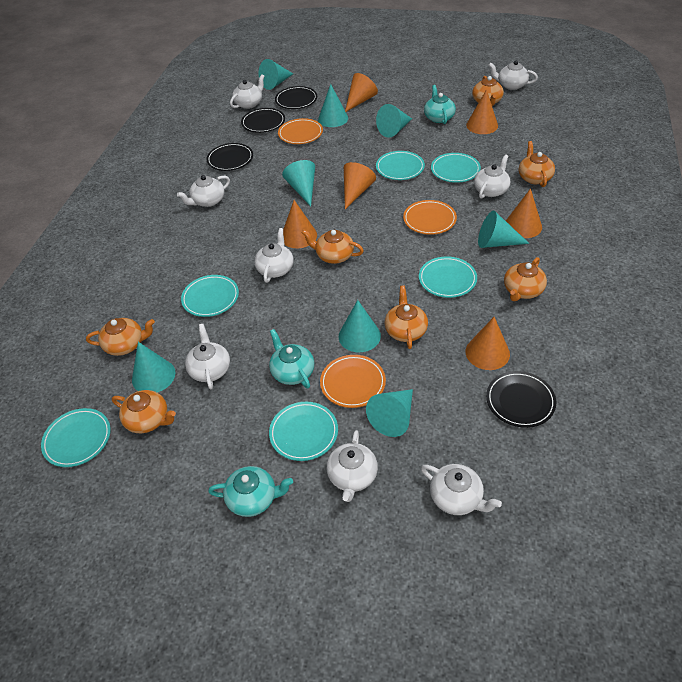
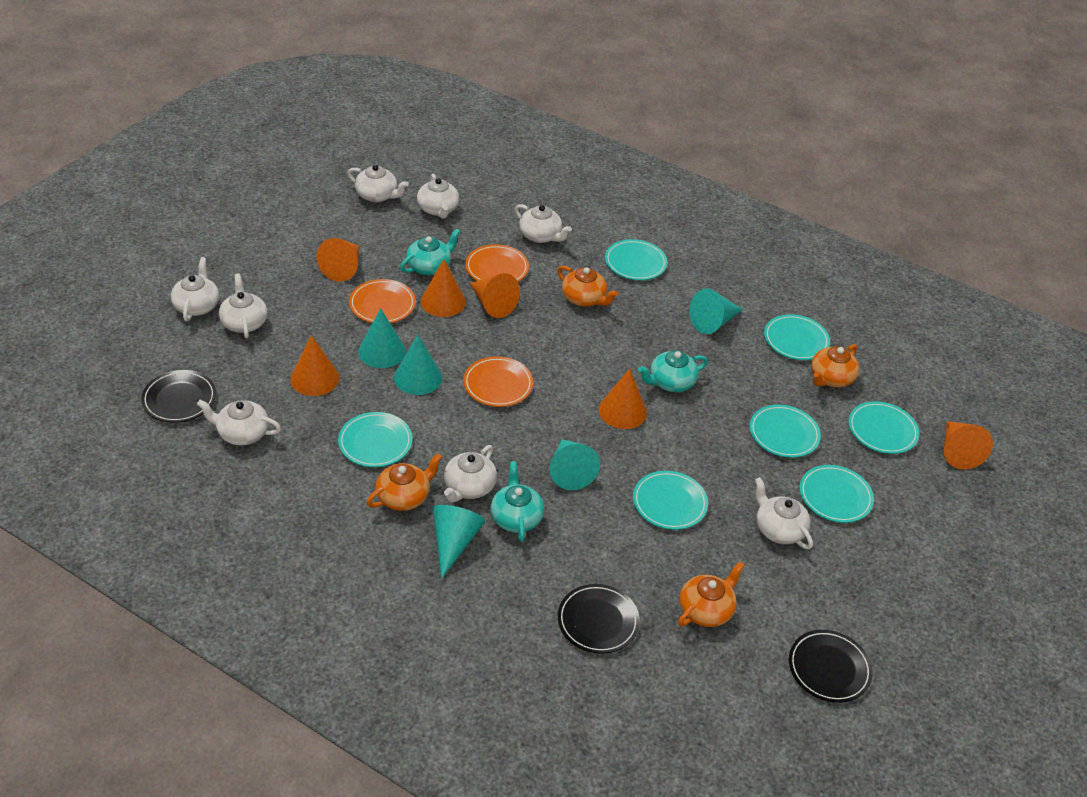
black plate: 4 -> 3
orange teapot: 7 -> 4
turquoise cone: 8 -> 5
turquoise plate: 6 -> 7

